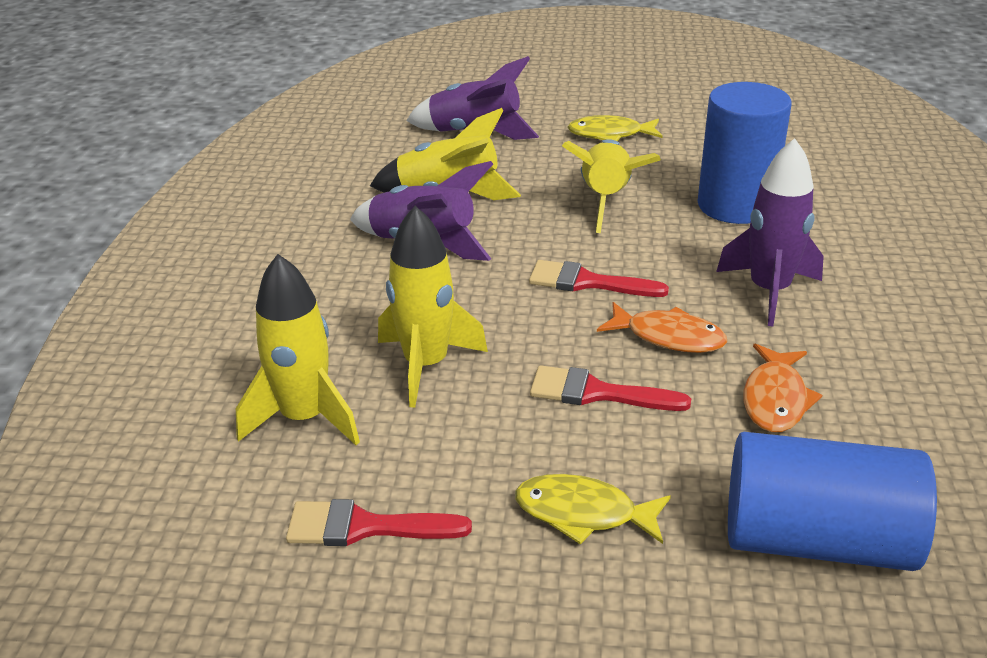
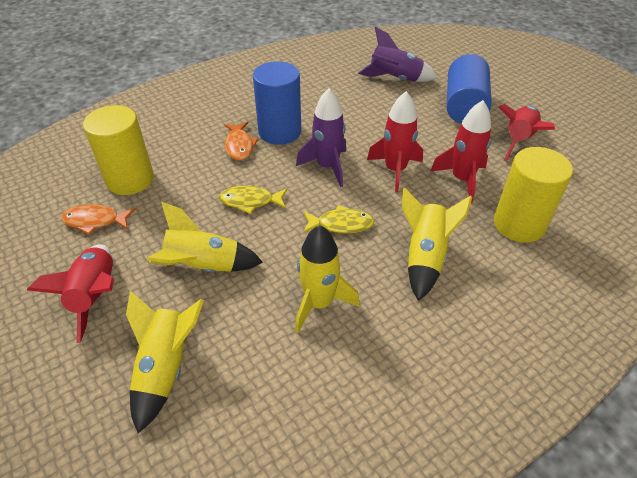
purple rocket: 3 -> 2
red brush: 3 -> 0
red rocket: 0 -> 4
yellow cylinder: 0 -> 2

